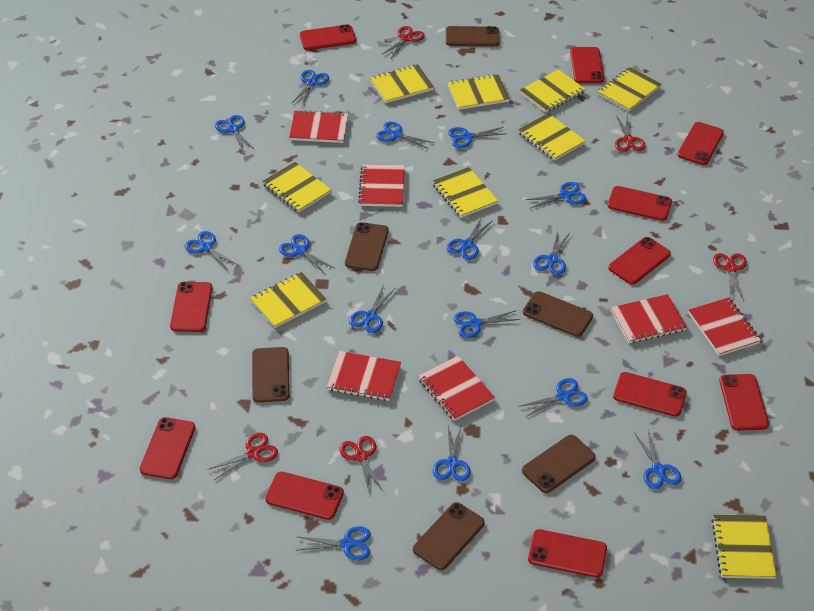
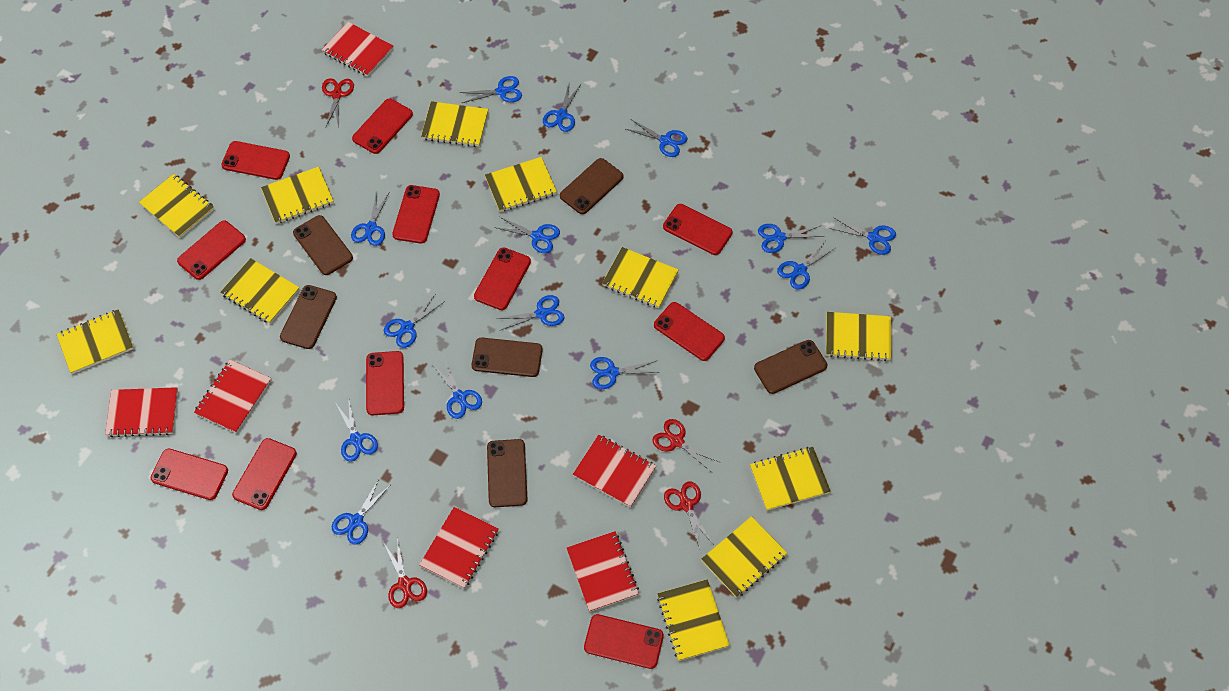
blue scissors: 15 -> 14
red scissors: 5 -> 4
yellow notebook: 9 -> 11

